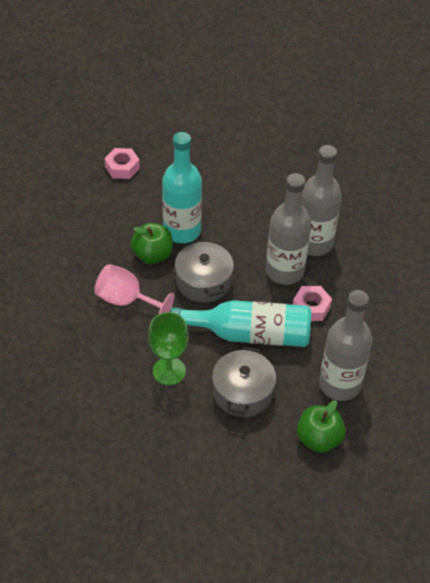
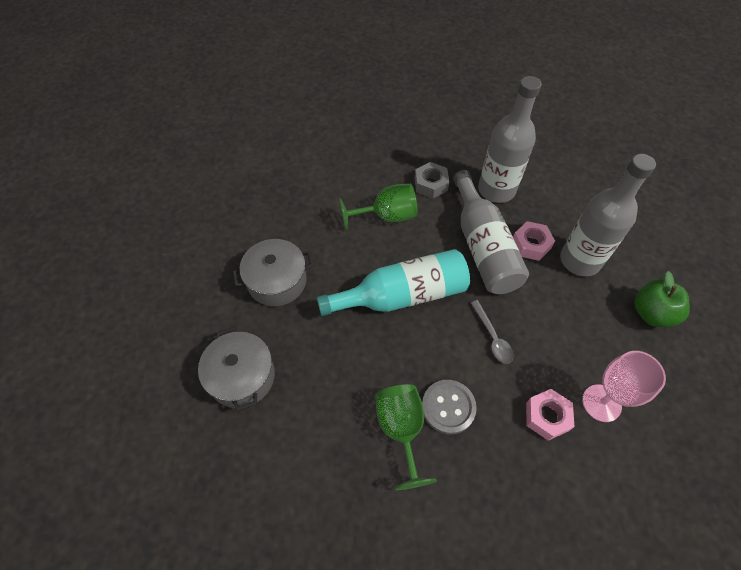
green apple: 2 -> 1
green goblet: 1 -> 2
grey button: 0 -> 1
grey nut: 0 -> 1
grey spoon: 0 -> 1
turquoise bottle: 2 -> 1

